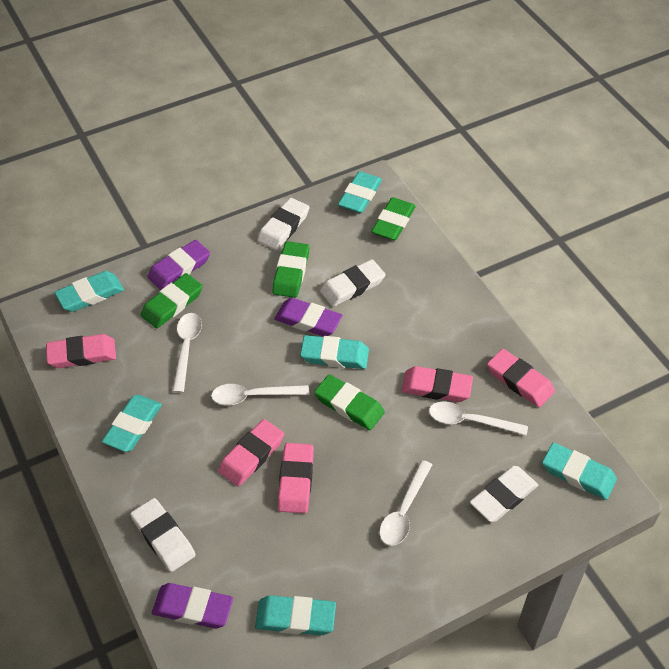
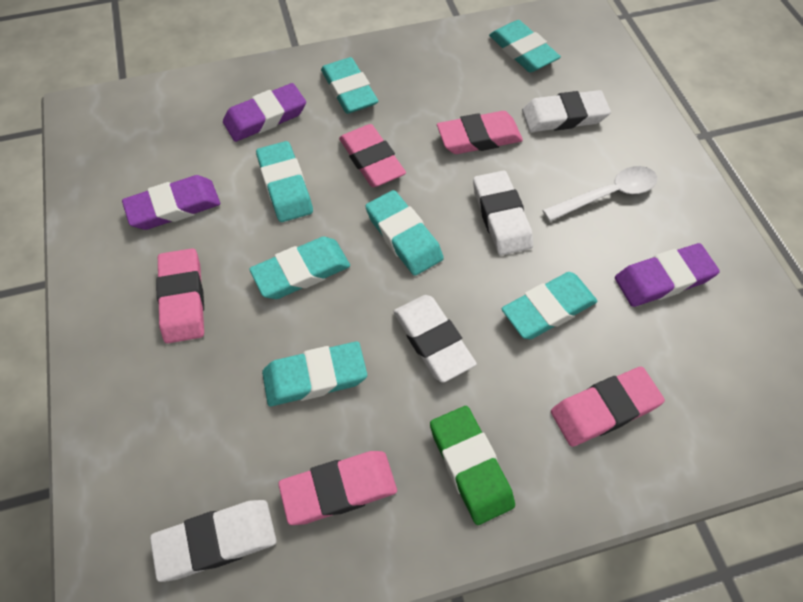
green eraser: 4 -> 1
turquoise eraser: 6 -> 7
white spoon: 4 -> 1

